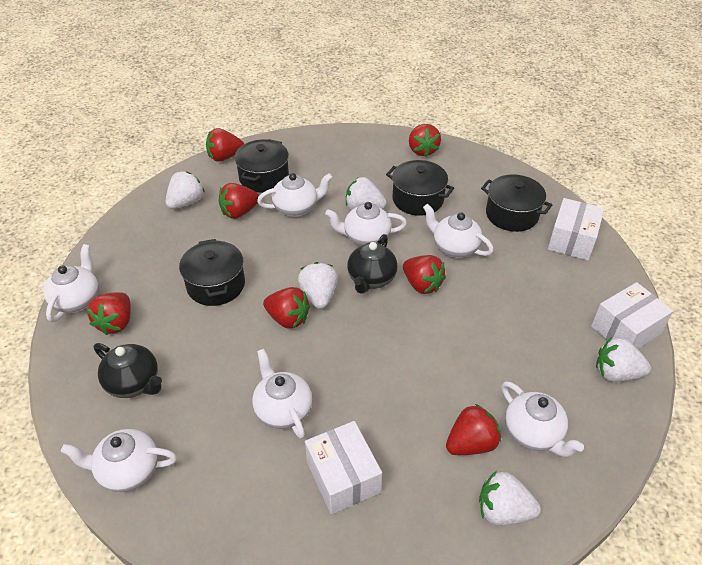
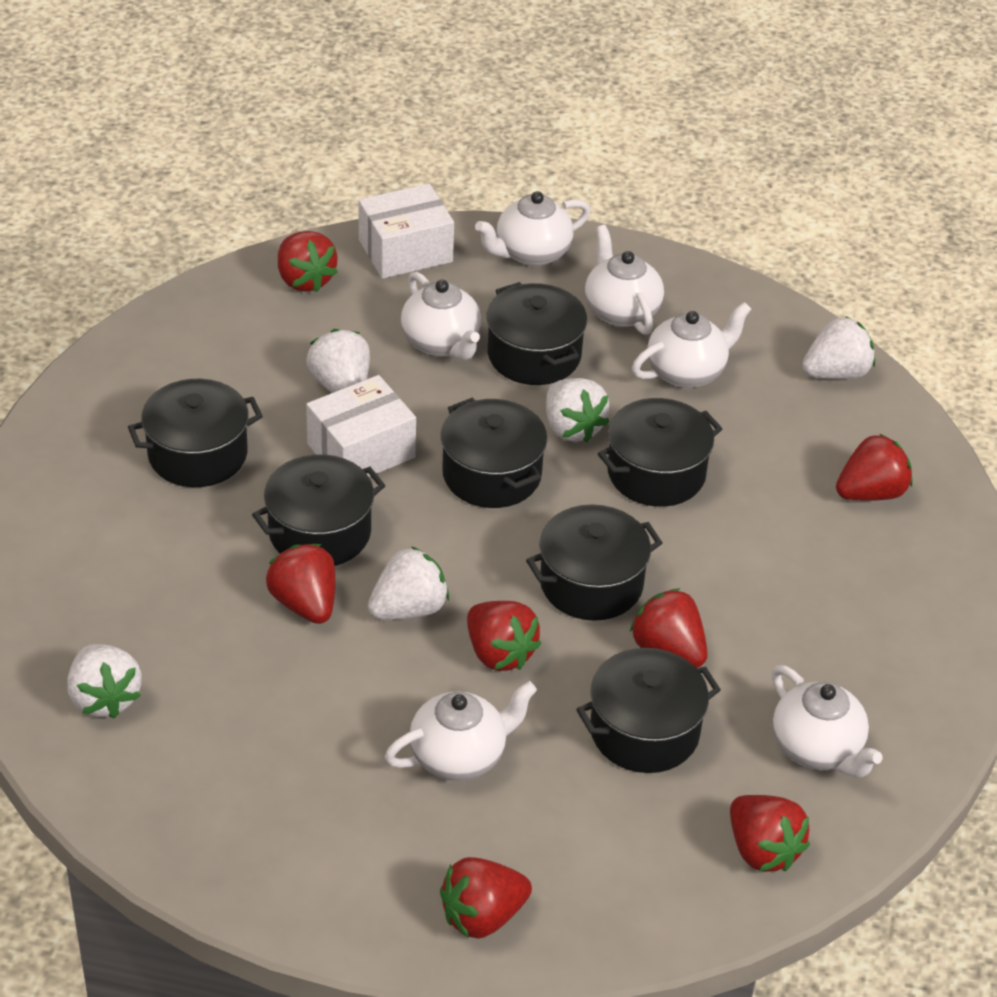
black pot: 4 -> 7
black teapot: 2 -> 0
white box: 3 -> 2
white teapot: 7 -> 6

